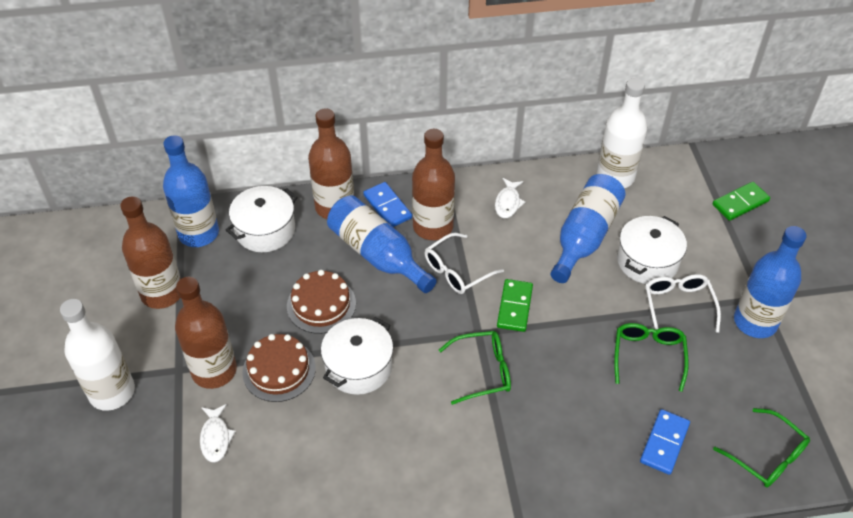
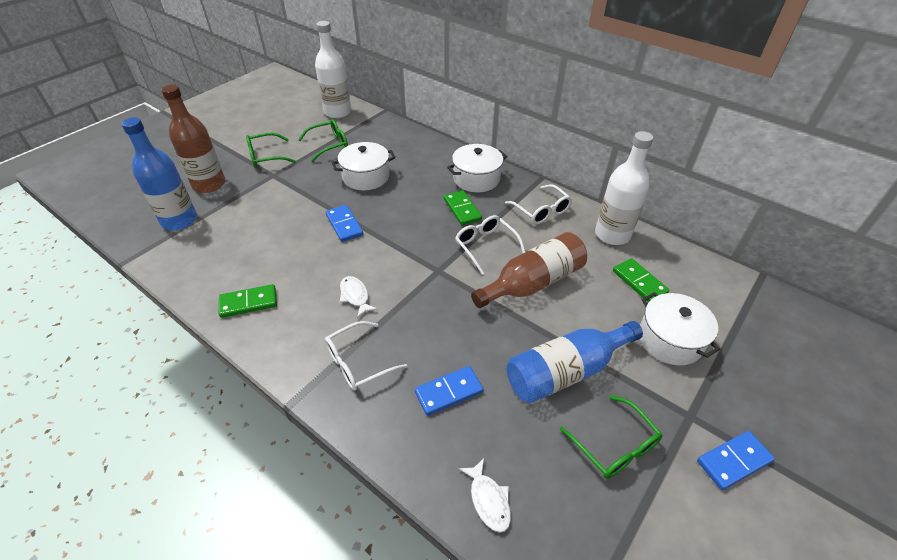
blue bottle: 4 -> 2
blue domino: 2 -> 3
brown bottle: 4 -> 2
brown cake: 2 -> 0
green domino: 2 -> 3
white glasses: 2 -> 3

